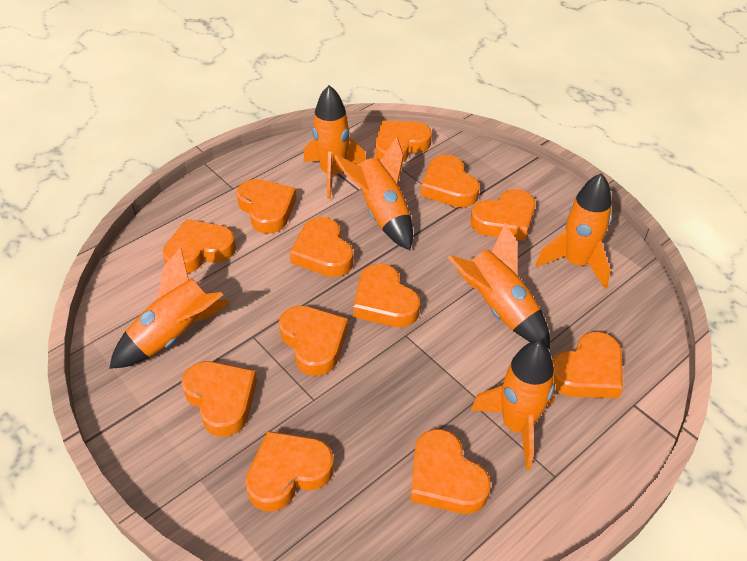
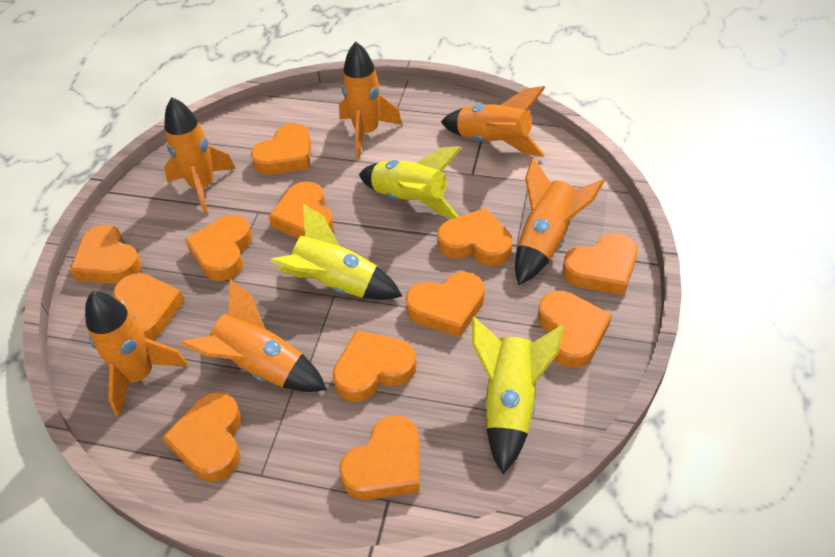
yellow rocket: 0 -> 3

